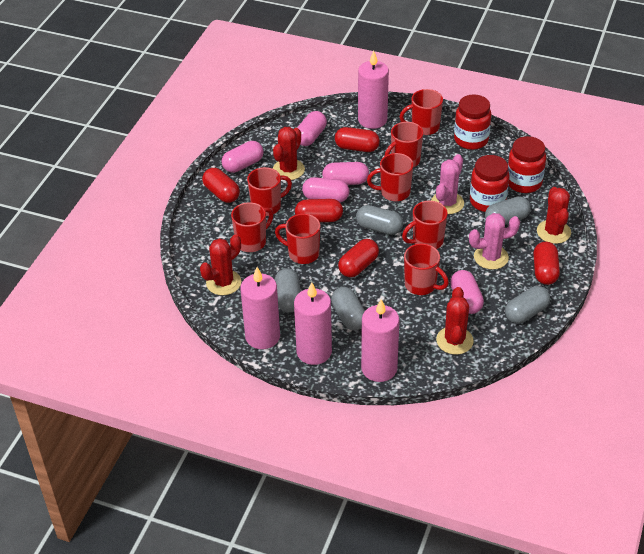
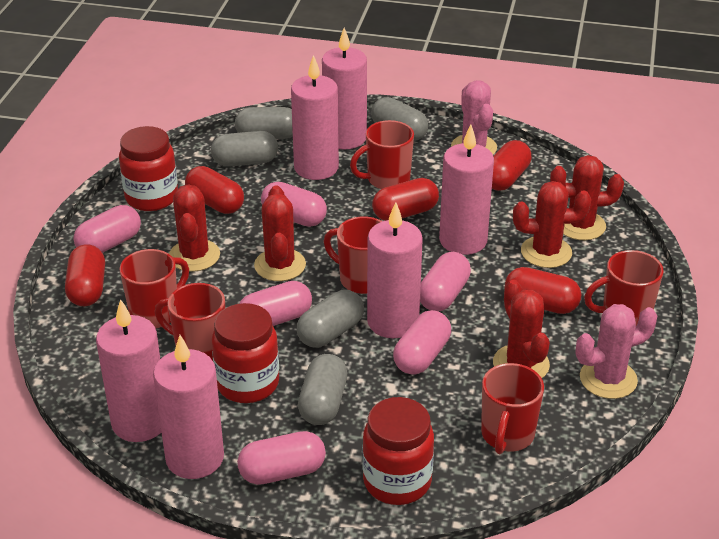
pink candle: 4 -> 6
pink capsule: 5 -> 6
red cactus: 4 -> 5
red mug: 8 -> 6

